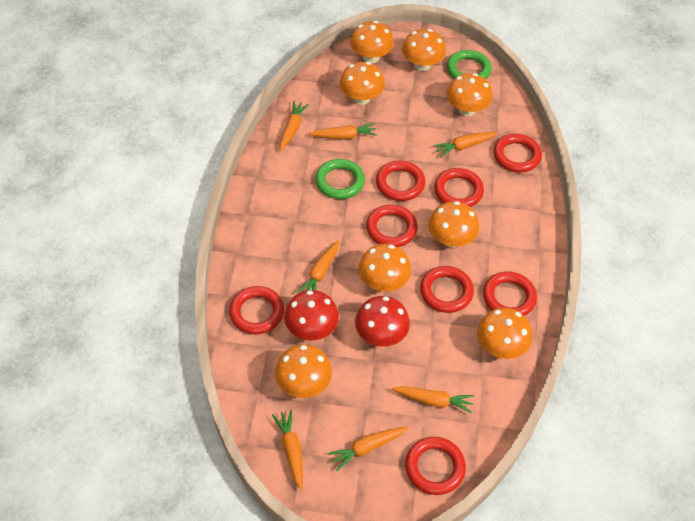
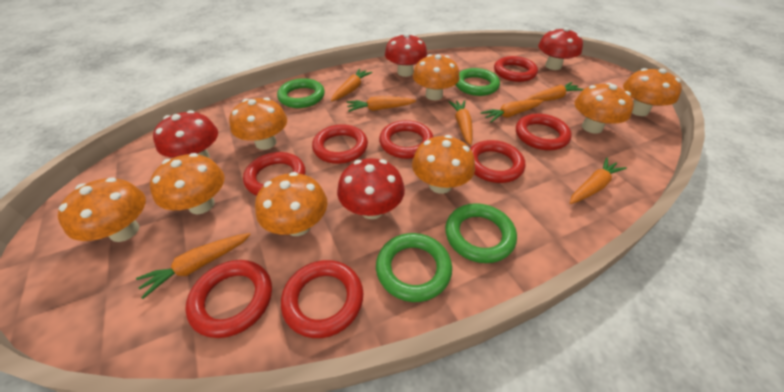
green ring: 2 -> 4
red mushroom: 2 -> 4

